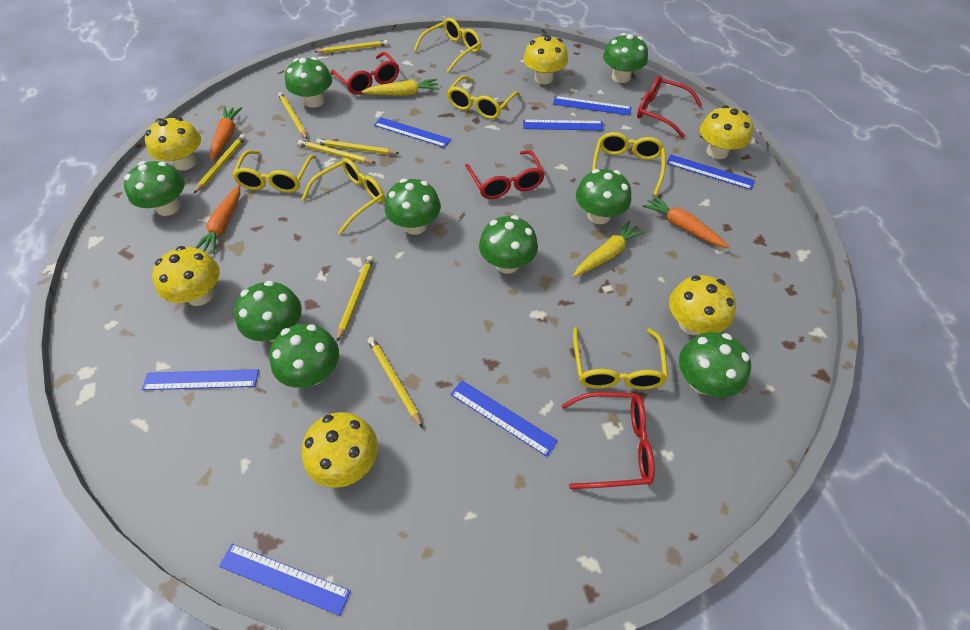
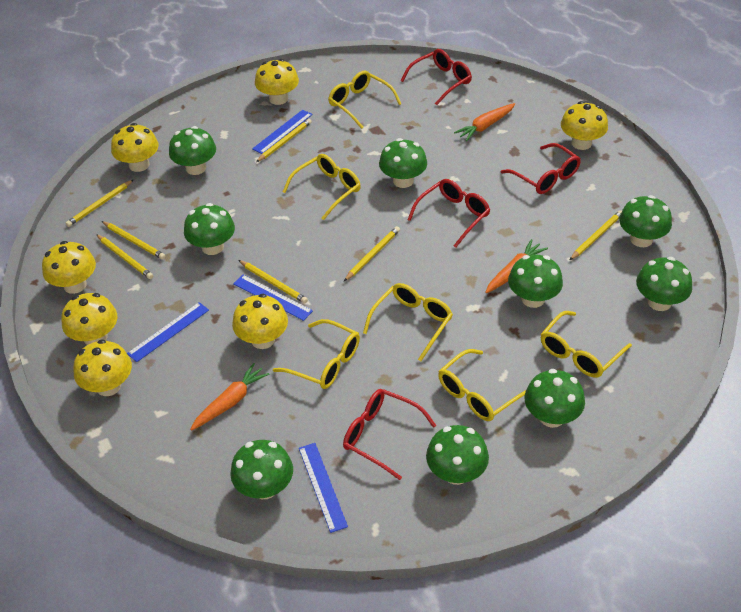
blue ruler: 7 -> 4
yellow carrot: 2 -> 0
yellow mushroom: 6 -> 7

